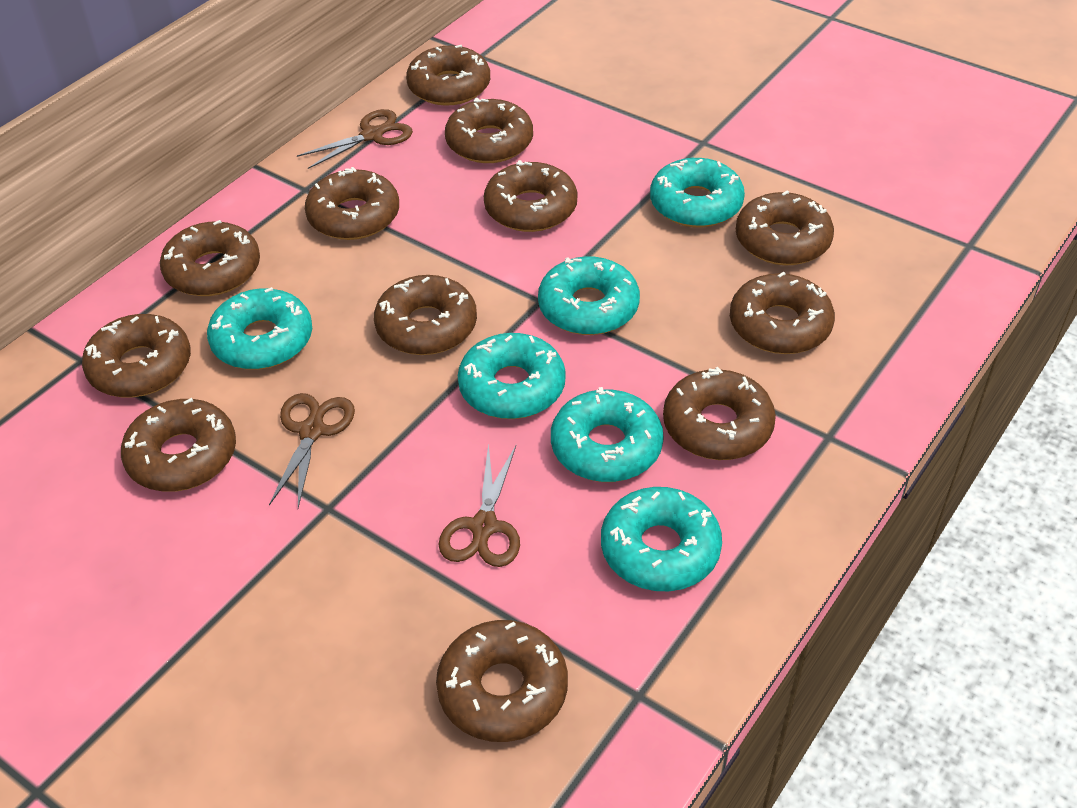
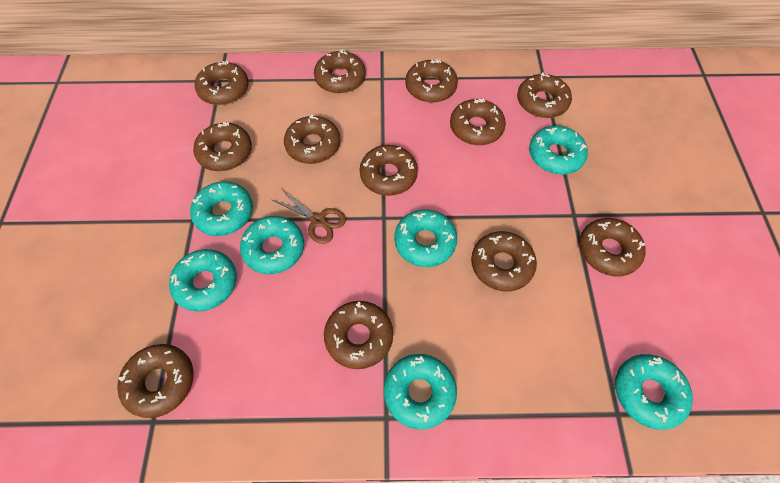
brown scissors: 3 -> 1
turquoise donut: 6 -> 7

